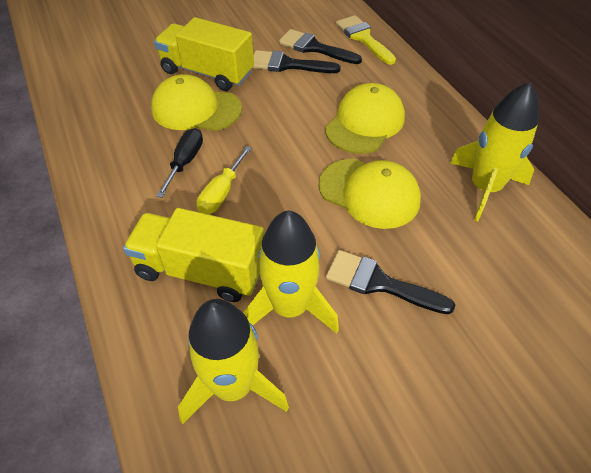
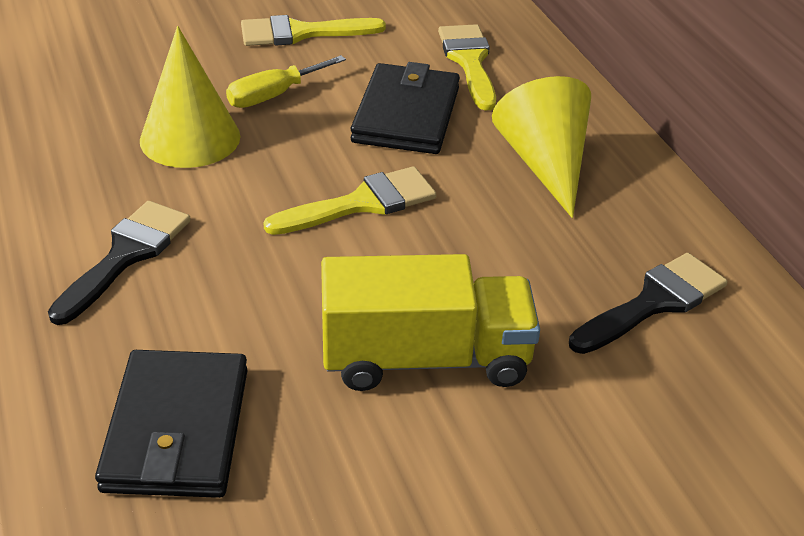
black brush: 3 -> 2
black screwdriver: 1 -> 0
black wallet: 0 -> 2
yellow brush: 1 -> 3
yellow cap: 3 -> 0
yellow cone: 0 -> 2
yellow rocket: 3 -> 0
yellow truck: 2 -> 1

